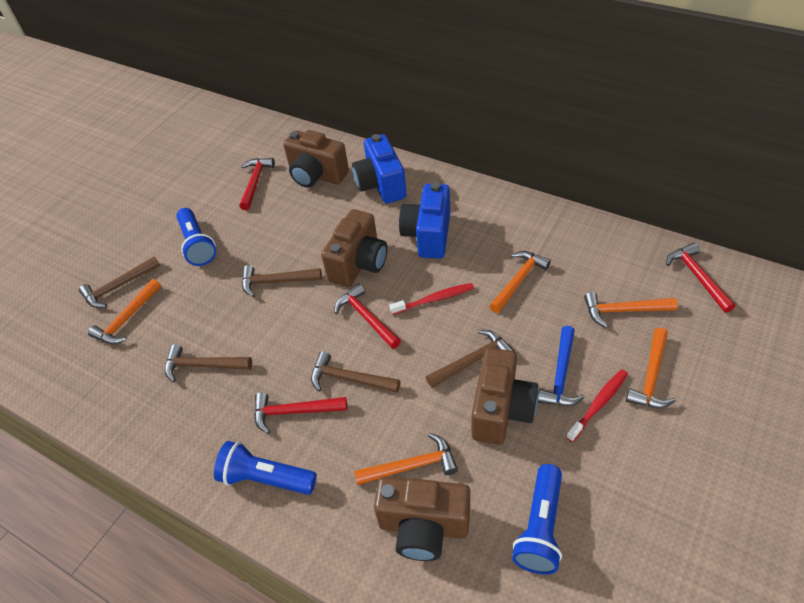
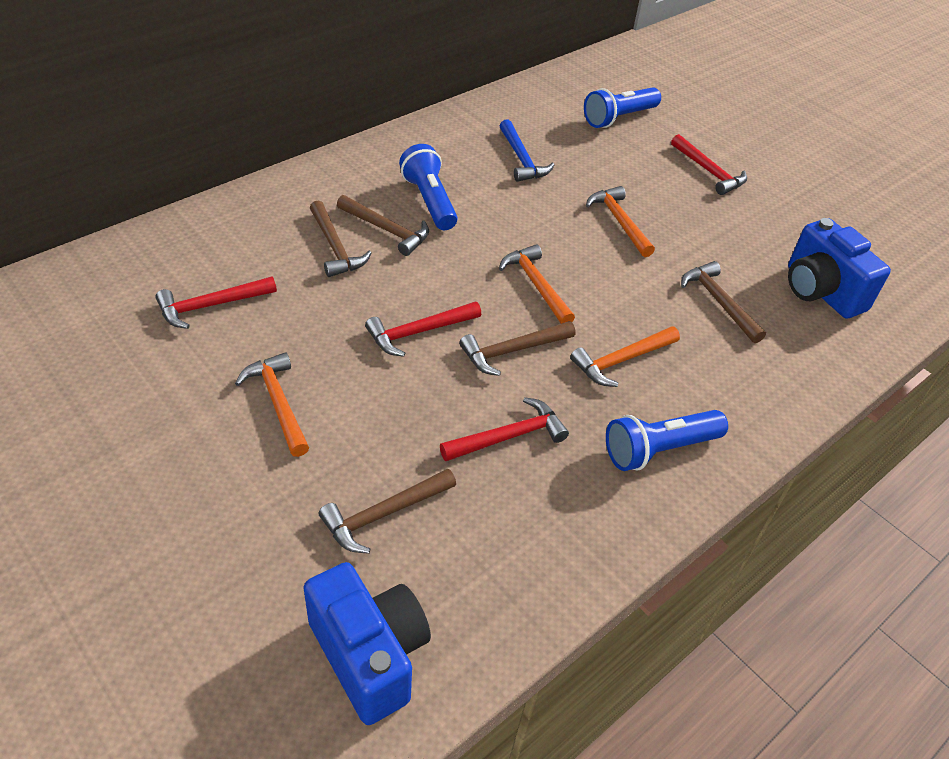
brown camera: 4 -> 0
orange hammer: 5 -> 4
red toothbrush: 2 -> 0

